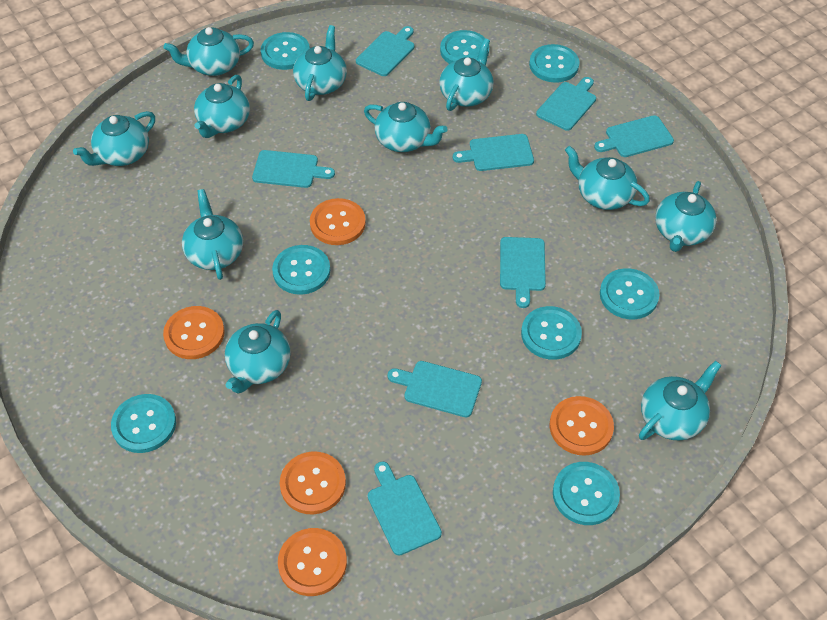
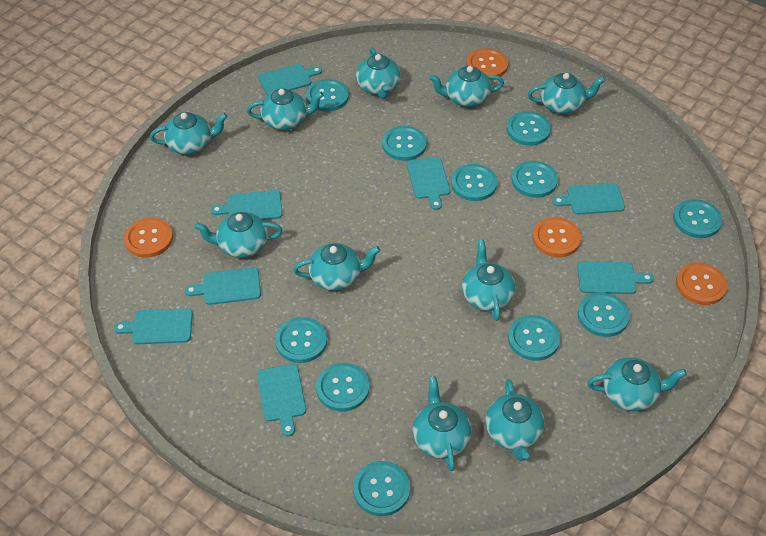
orange button: 5 -> 4
turquoise button: 8 -> 11

